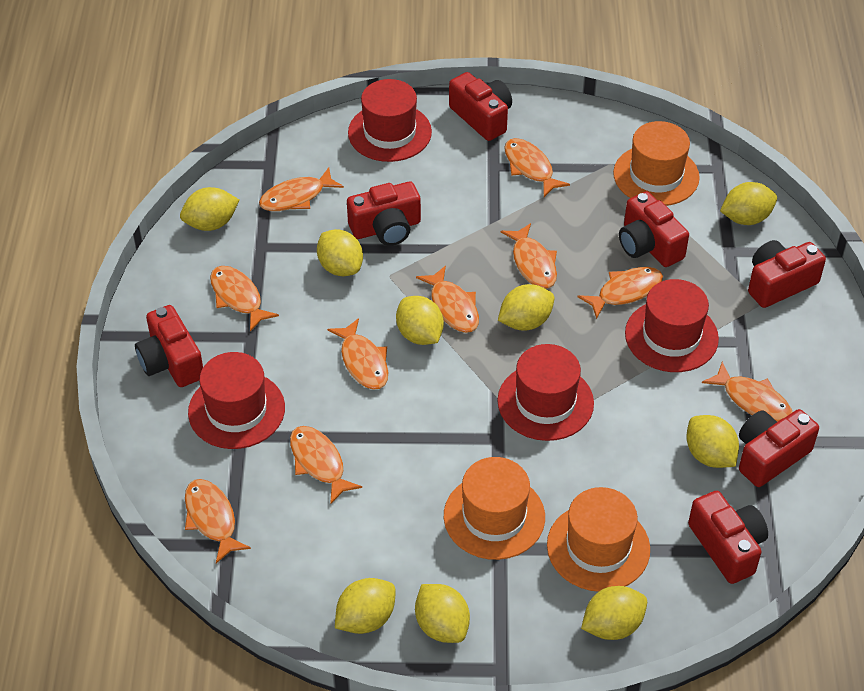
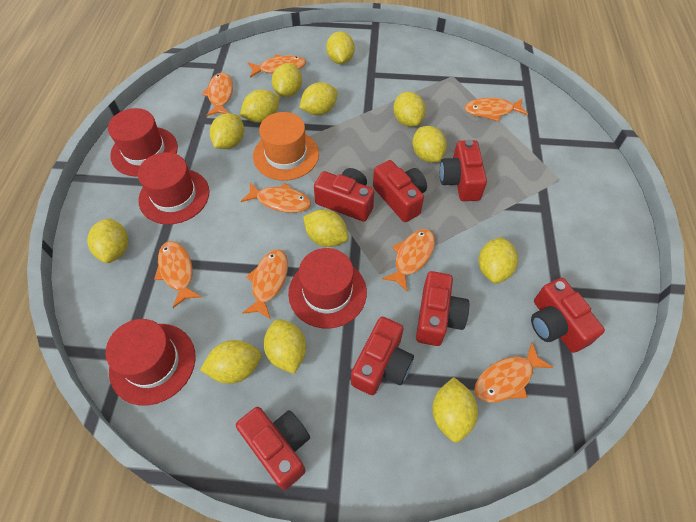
orange fish: 10 -> 8
orange hat: 3 -> 1
yellow lemon: 9 -> 13

